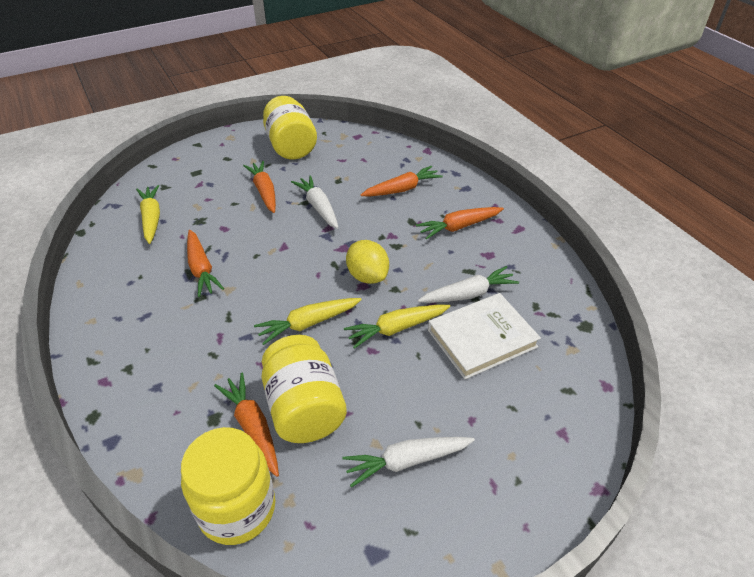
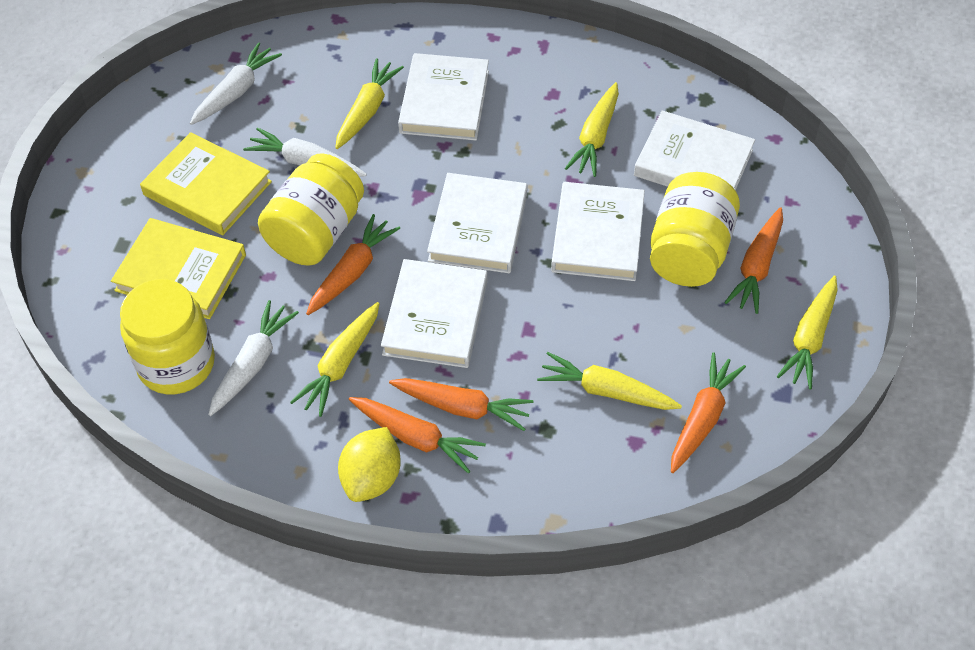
white book: 1 -> 5
yellow book: 0 -> 2
yellow carrot: 3 -> 5

